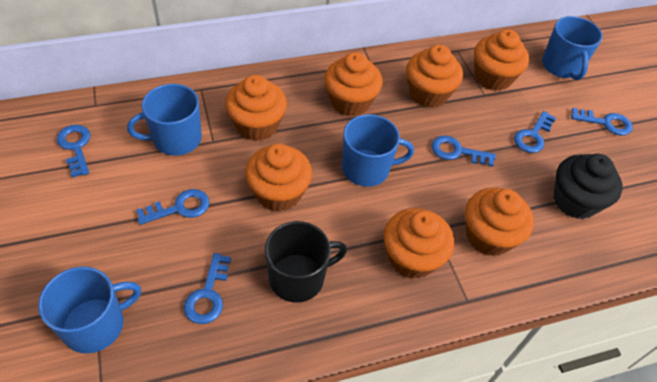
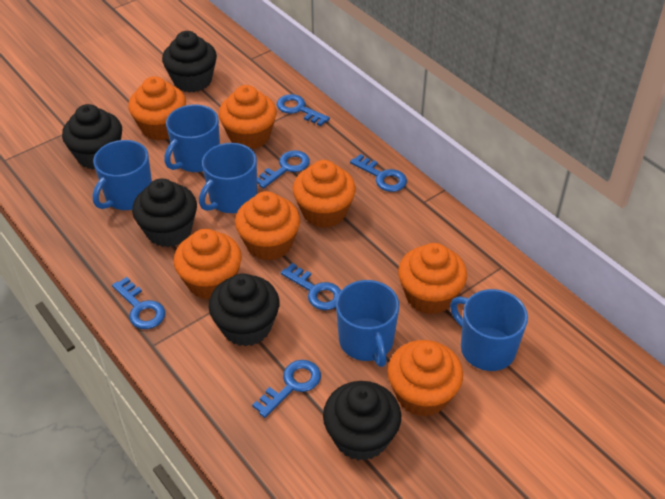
black cupcake: 1 -> 5
black mug: 1 -> 0
blue mug: 4 -> 5

